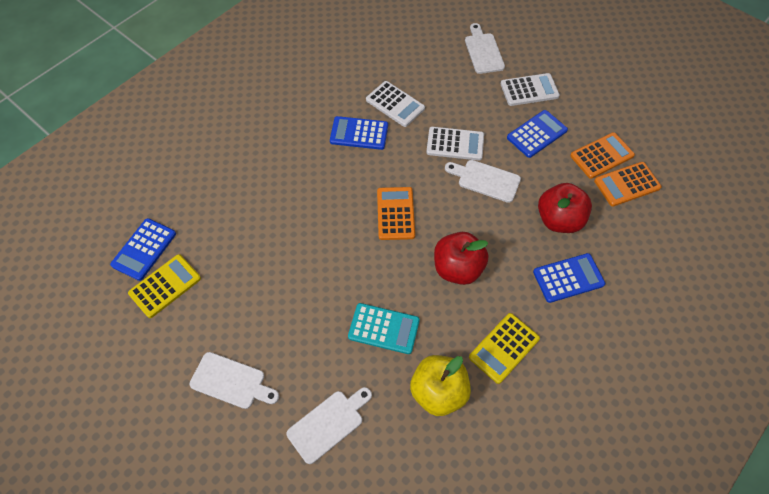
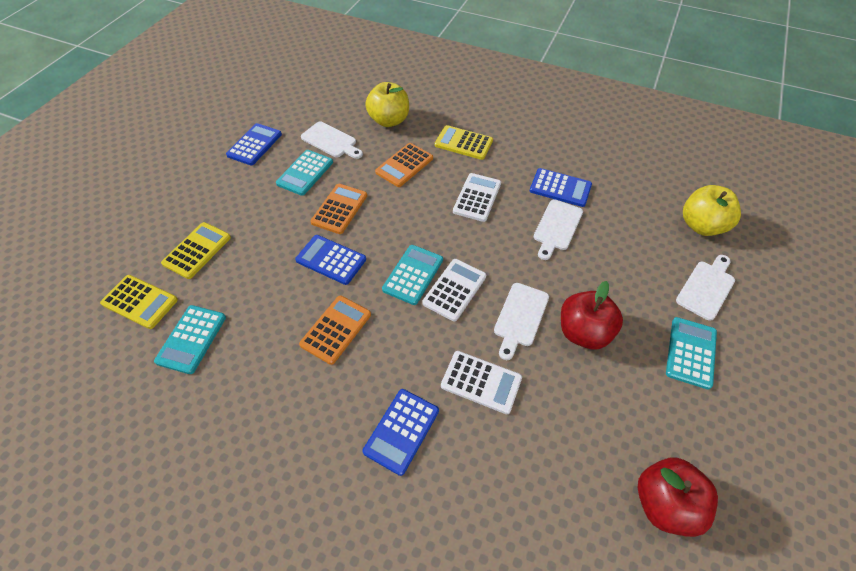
turquoise calculator: 1 -> 4
yellow apple: 1 -> 2
yellow calculator: 2 -> 3

